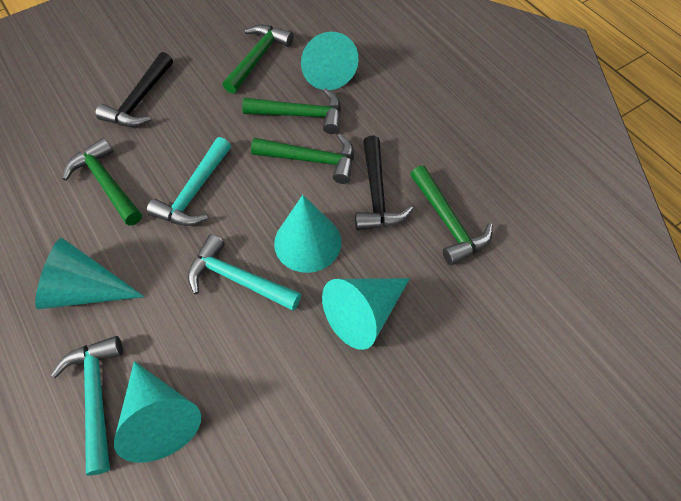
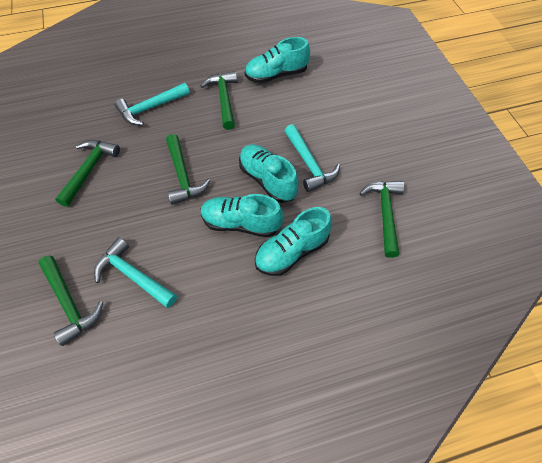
black hammer: 2 -> 0
turquoise cone: 5 -> 0
turquoise shoe: 0 -> 4

